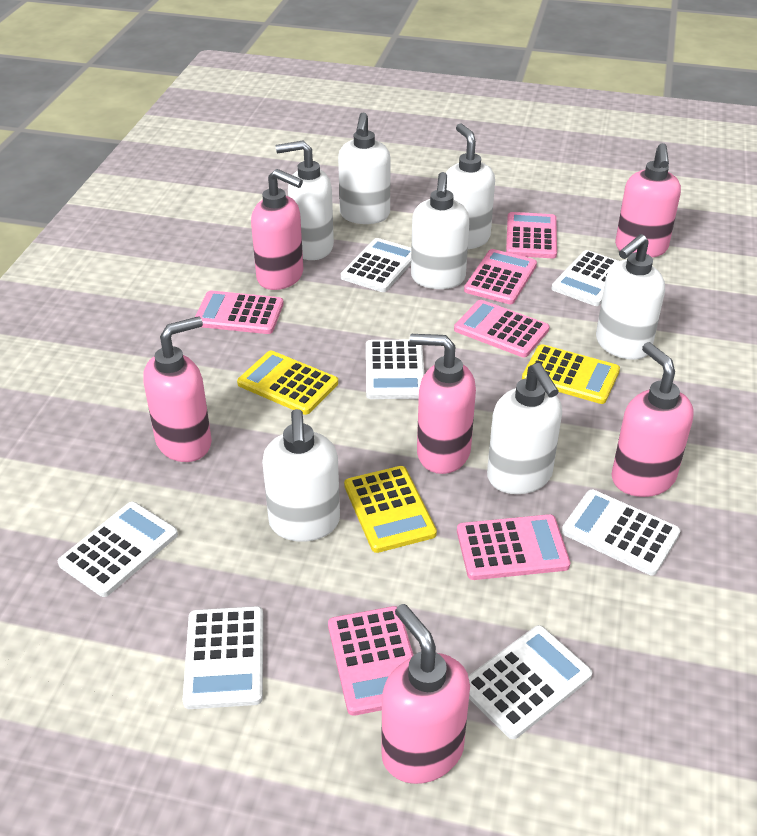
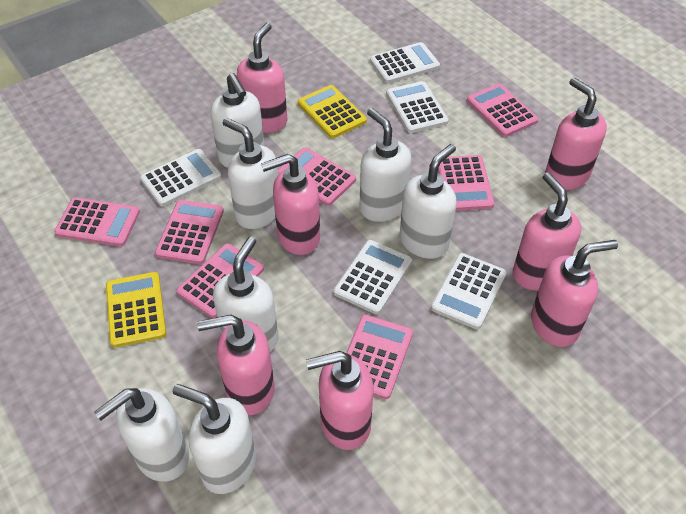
pink calculator: 6 -> 7
pink soap dispenser: 6 -> 7
white calculator: 7 -> 5
yellow calculator: 3 -> 2

